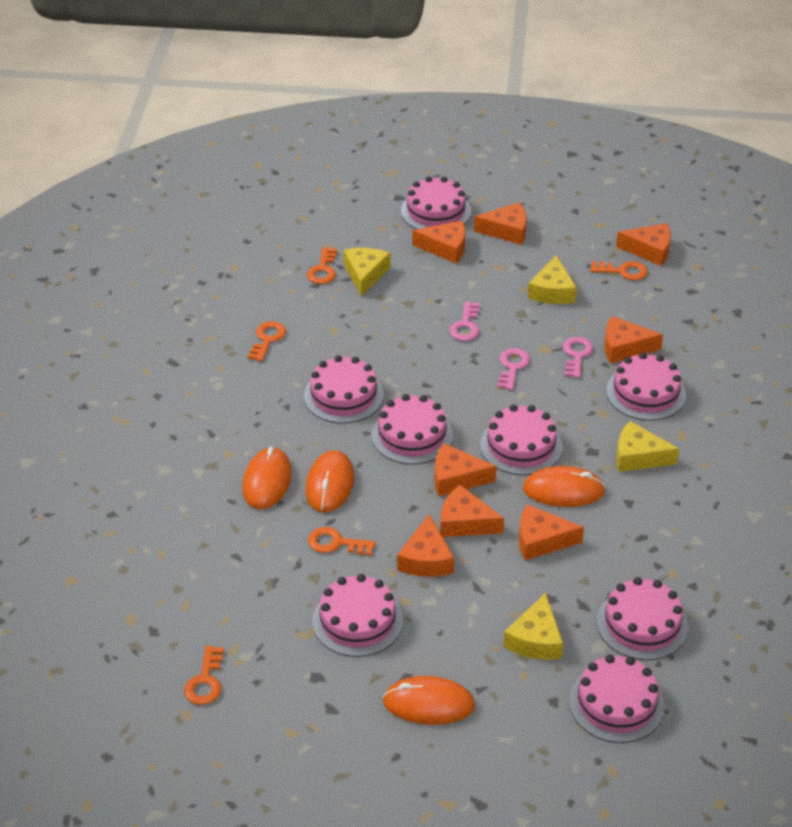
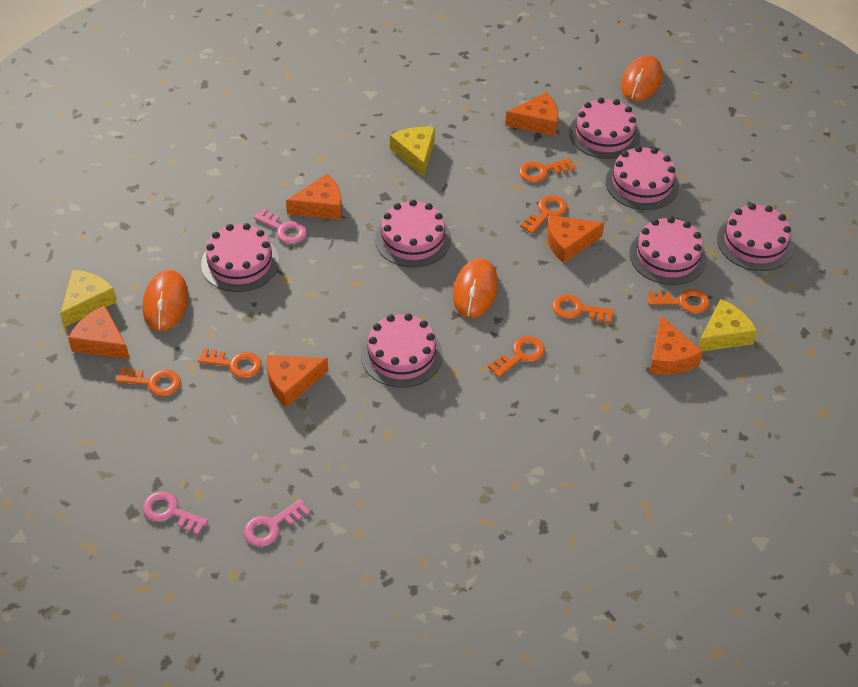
orange cheese: 8 -> 6
orange key: 5 -> 7
orange mouse: 4 -> 3
pink cake: 8 -> 7
yellow cheese: 4 -> 3

